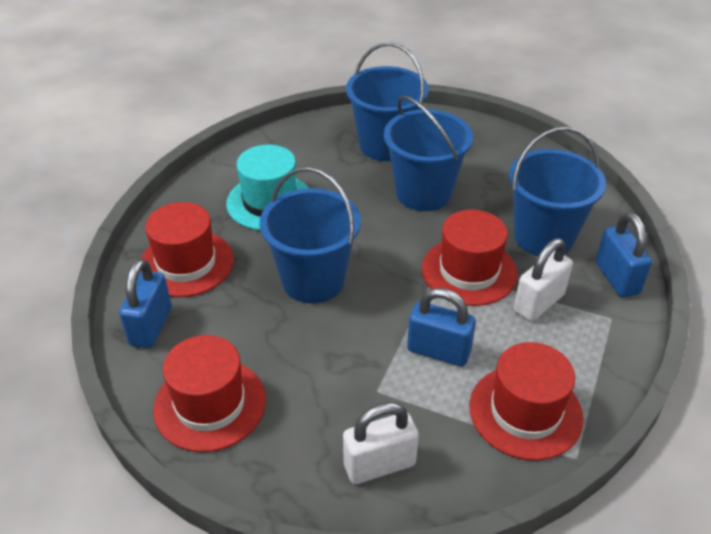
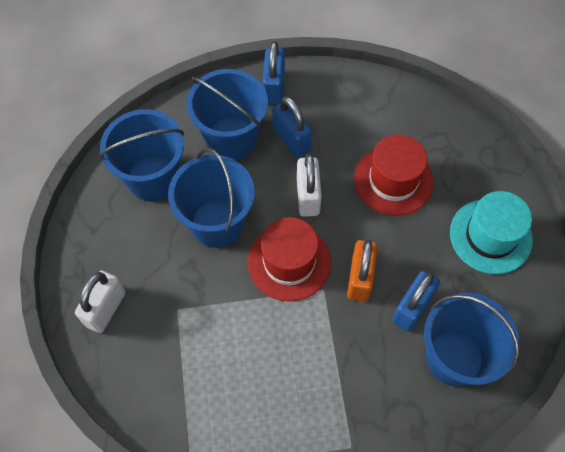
orange padlock: 0 -> 1
red hat: 4 -> 2

